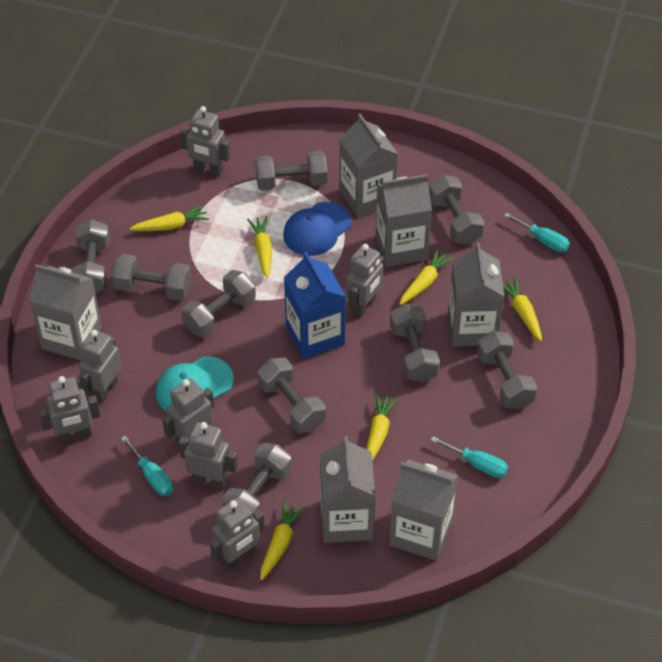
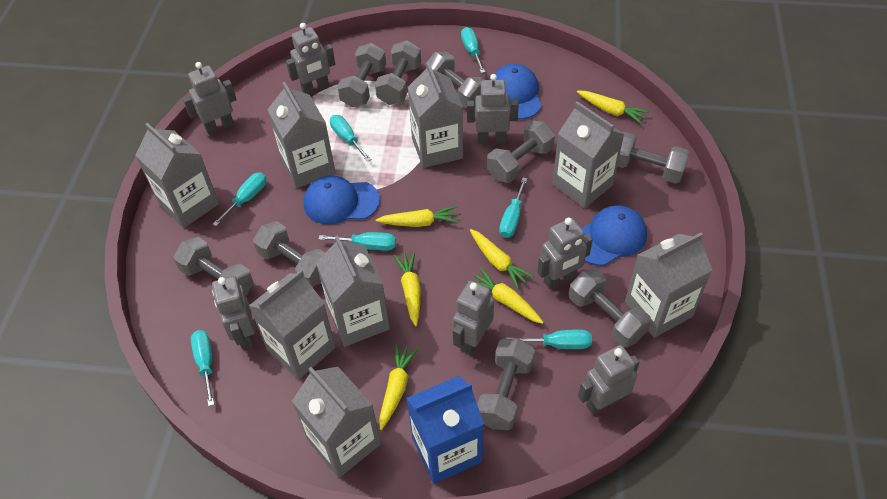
blue cap: 1 -> 3
grey carton: 6 -> 8
turquoise cap: 1 -> 0
turquoise screwdriver: 3 -> 7

